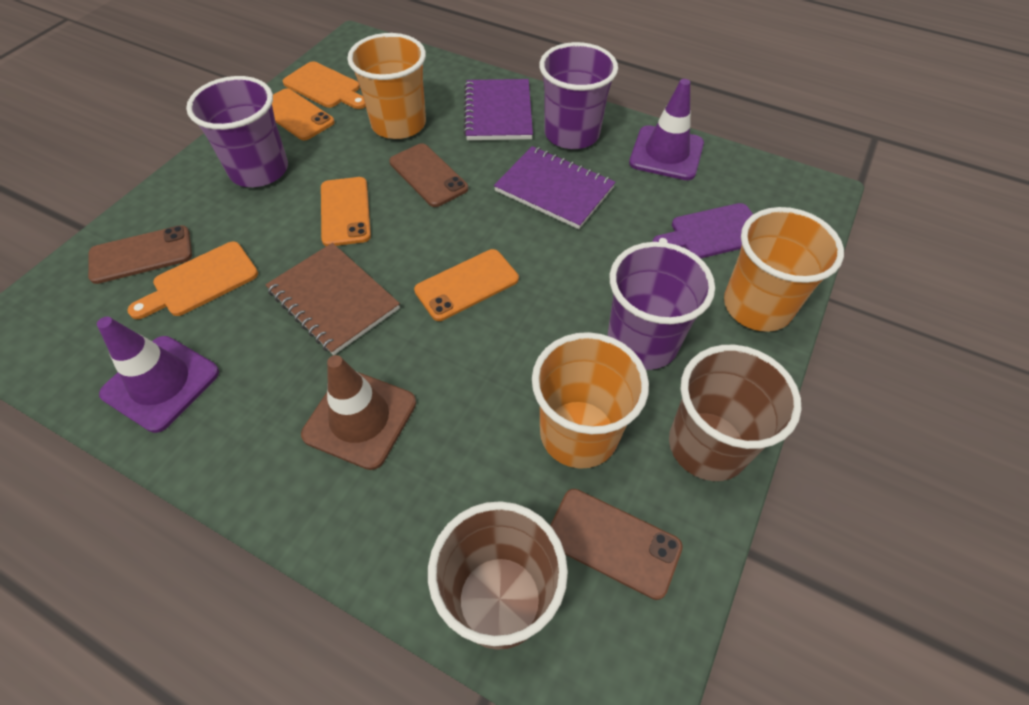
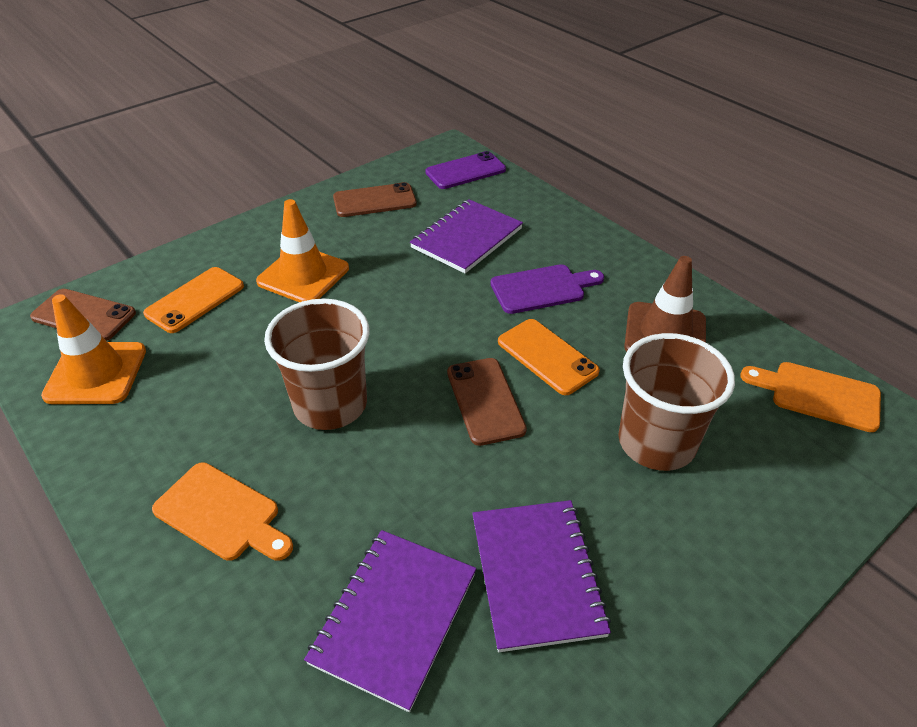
brown notebook: 1 -> 0
orange cup: 3 -> 0
orange phone: 3 -> 2
orange traffic cone: 0 -> 2
purple cup: 3 -> 0
purple notebook: 2 -> 3
purple phone: 0 -> 1
purple traffic cone: 2 -> 0

